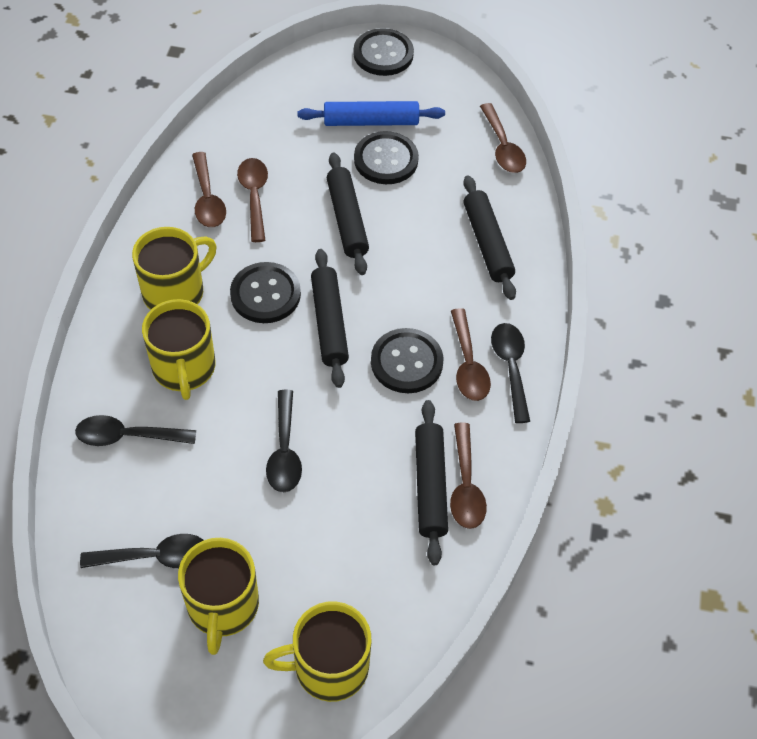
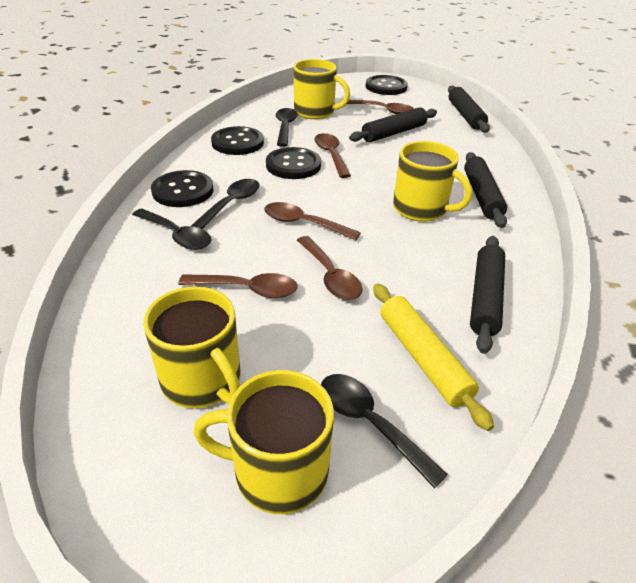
blue rolling pin: 1 -> 0
yellow rolling pin: 0 -> 1

